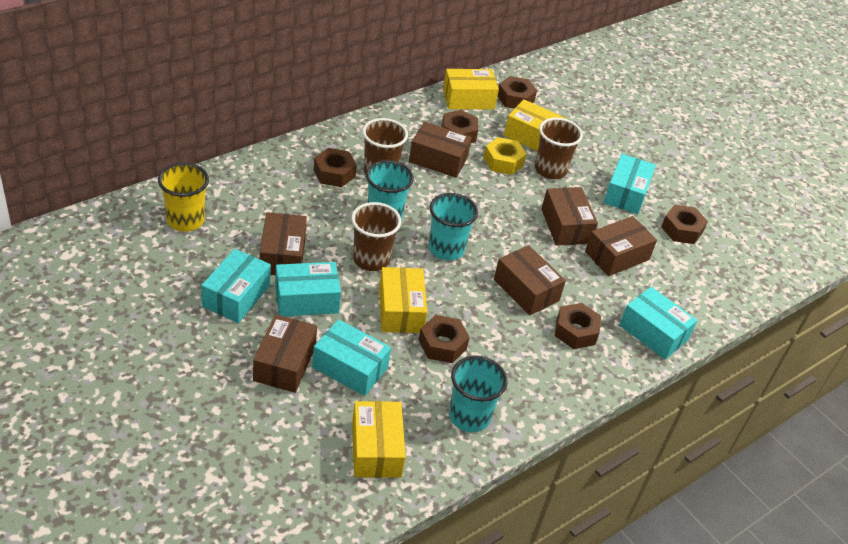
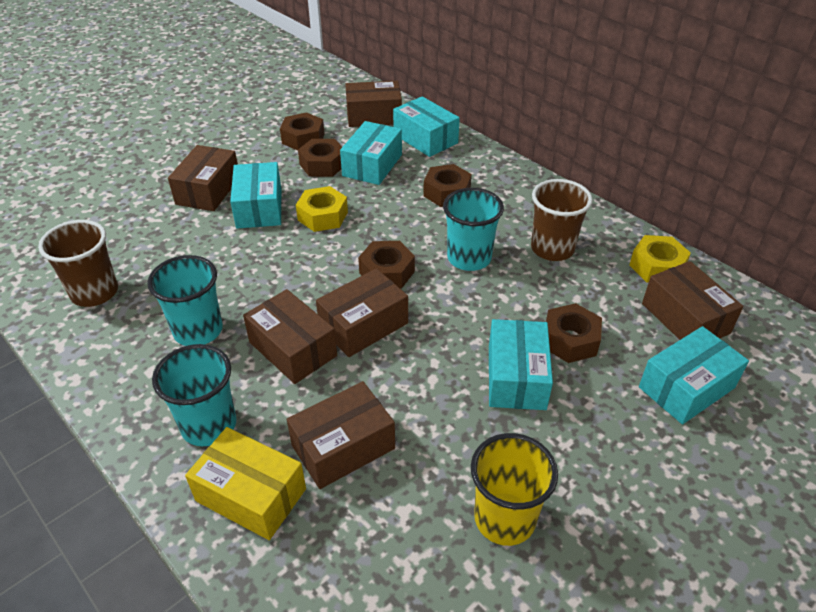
brown cup: 3 -> 2
brown nut: 6 -> 5
yellow box: 4 -> 1
yellow nut: 1 -> 2

